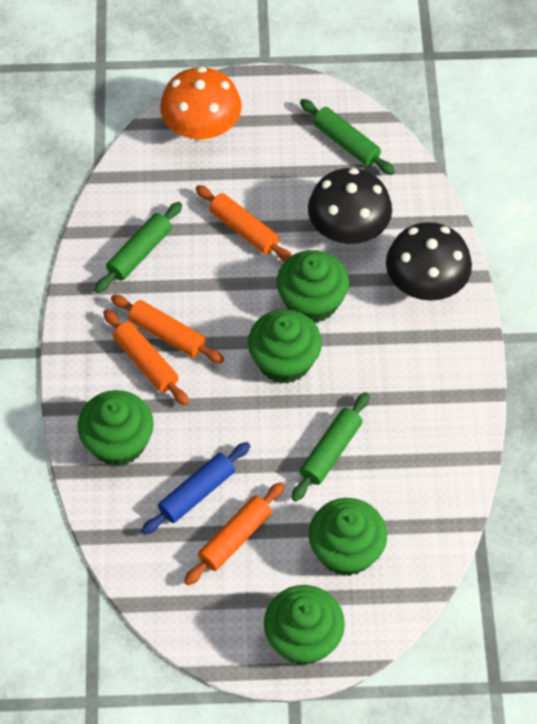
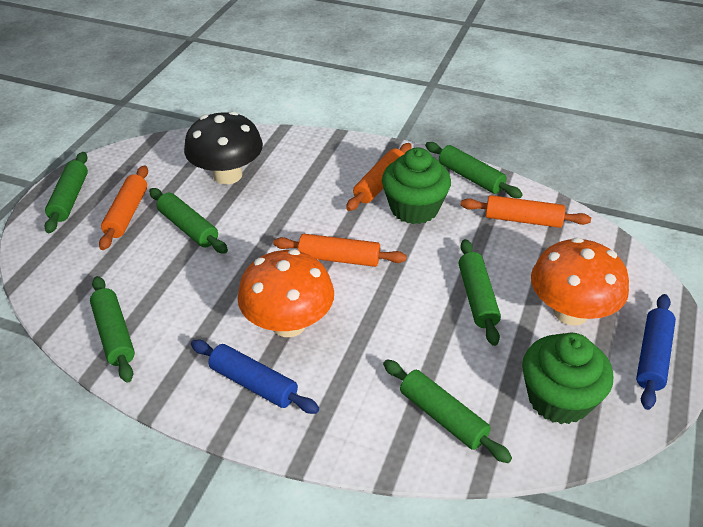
black mushroom: 2 -> 1
blue rolling pin: 1 -> 2
green cupcake: 5 -> 2
green rolling pin: 3 -> 6
orange mushroom: 1 -> 2

